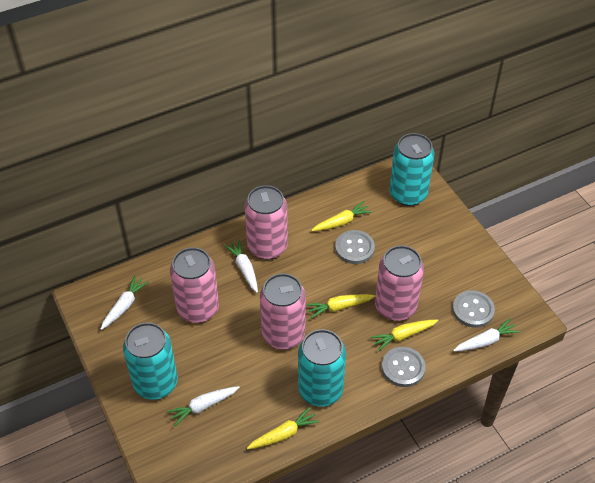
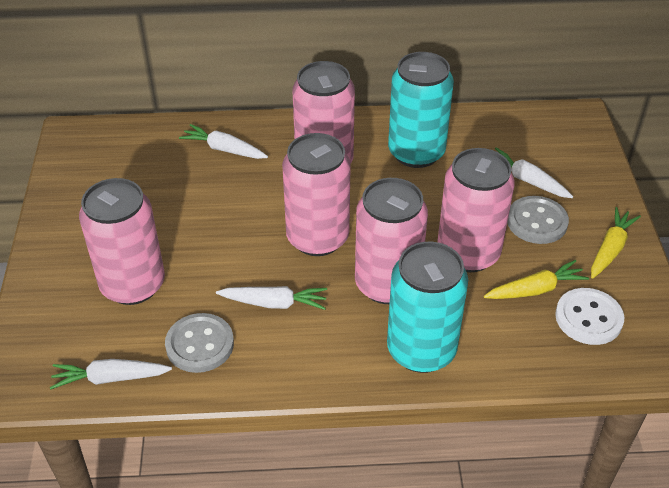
grey button: 3 -> 2
pink can: 4 -> 5
turquoise can: 3 -> 2
white button: 0 -> 1
yellow carrot: 4 -> 2

